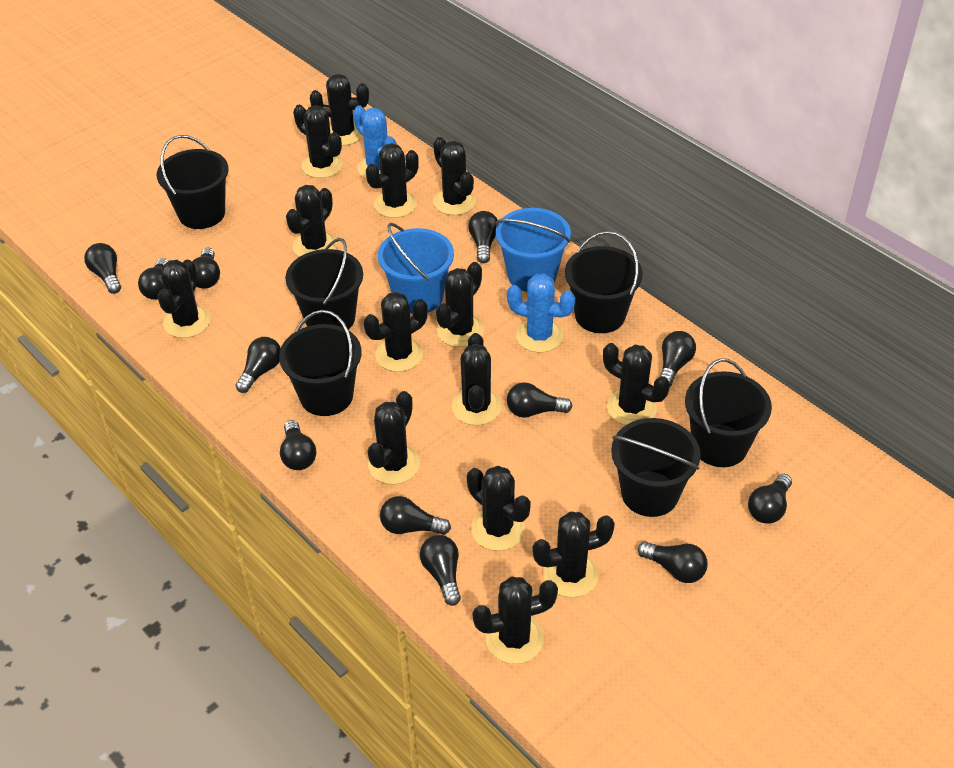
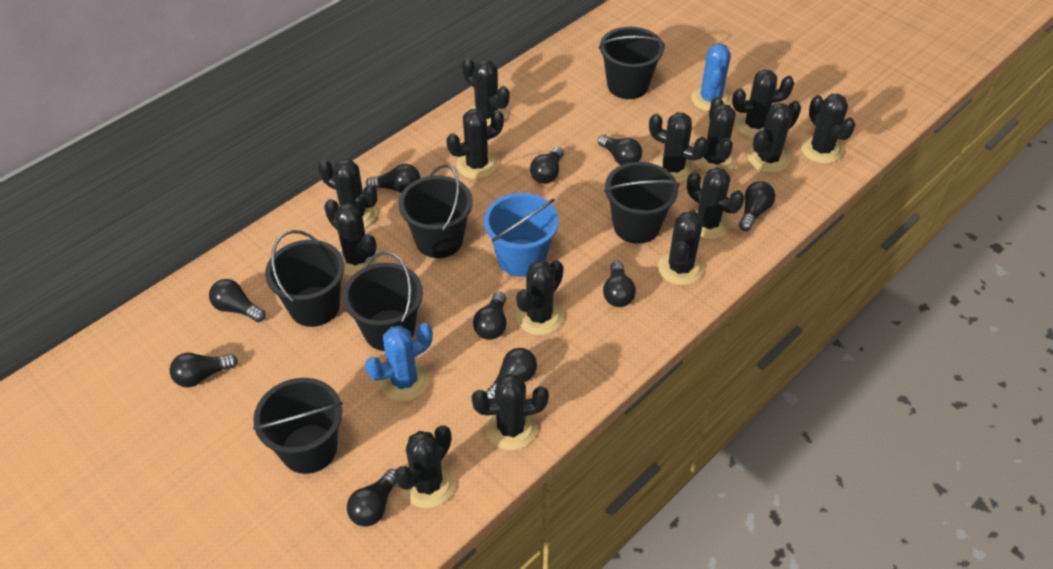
black light bulb: 12 -> 10
blue bucket: 2 -> 1

